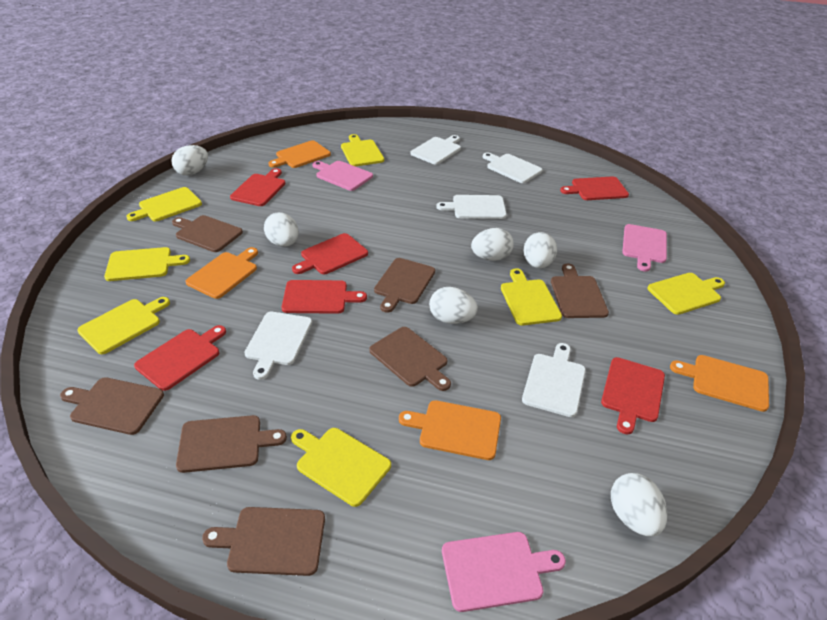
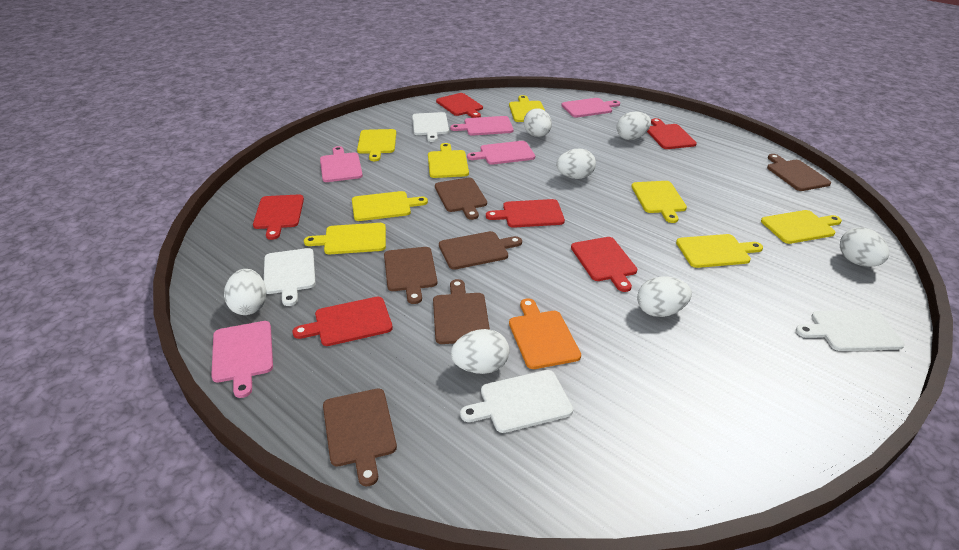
brown cutting board: 7 -> 6
orange cutting board: 4 -> 1
pink cutting board: 3 -> 5
white cutting board: 5 -> 4
white egg: 6 -> 7
yellow cutting board: 7 -> 8

